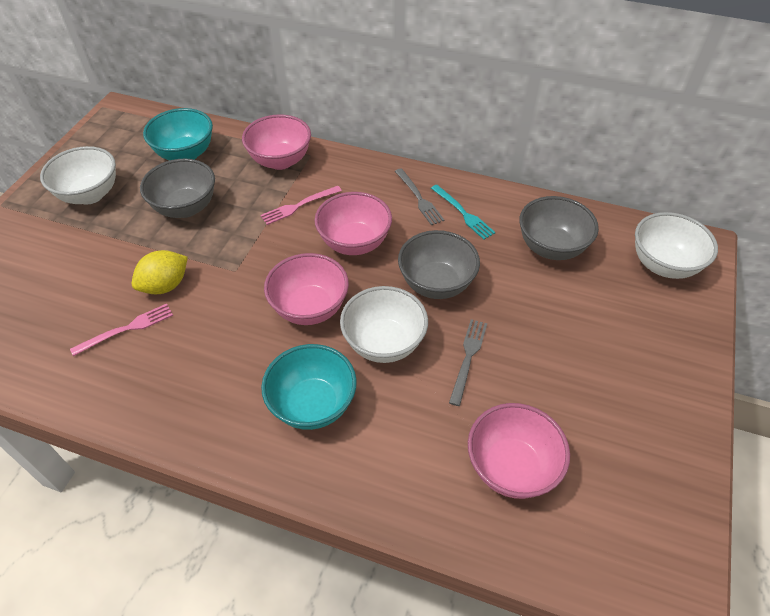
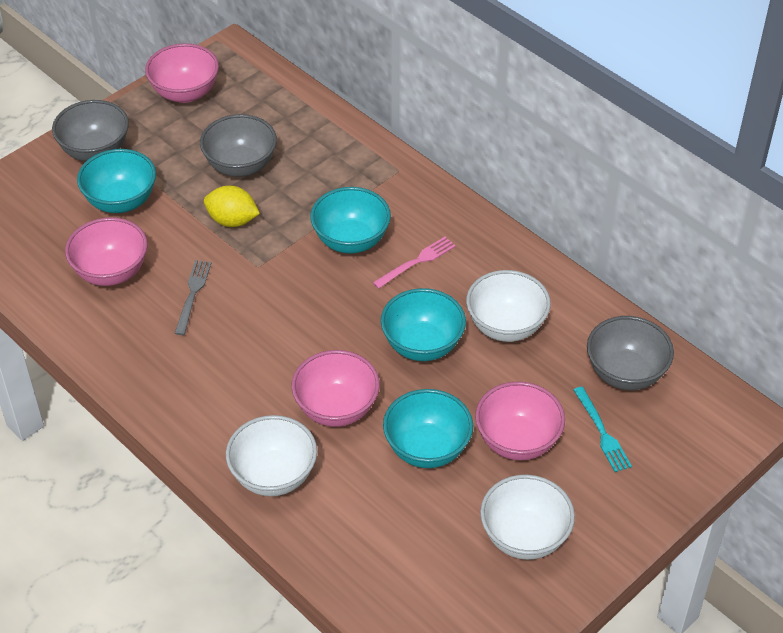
grey fork: 2 -> 1
pink fork: 2 -> 1
turquoise bowl: 2 -> 4

